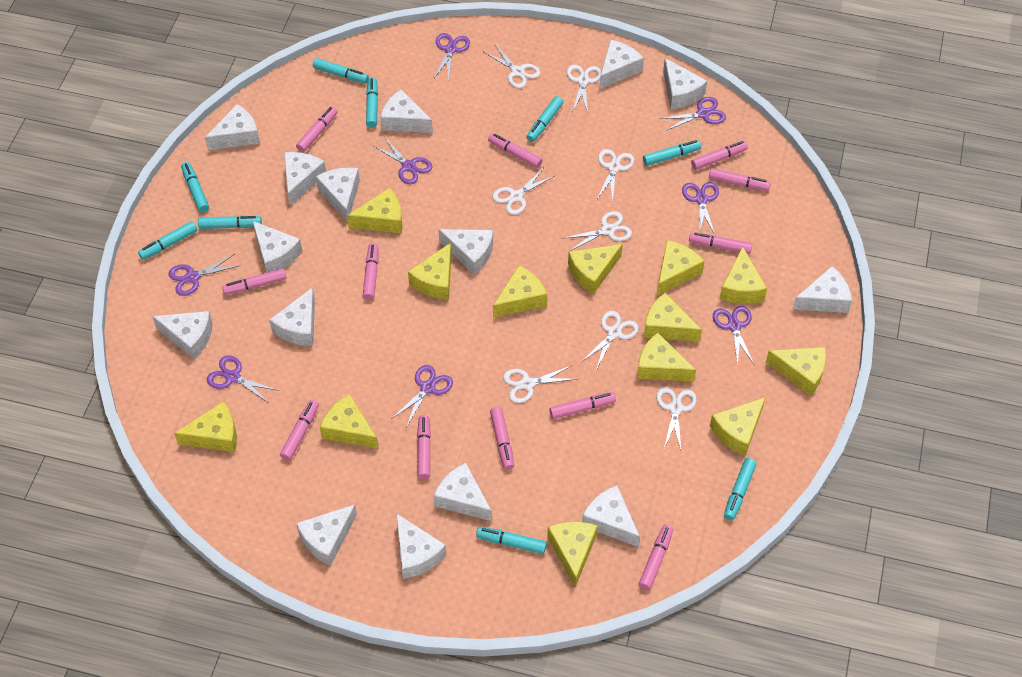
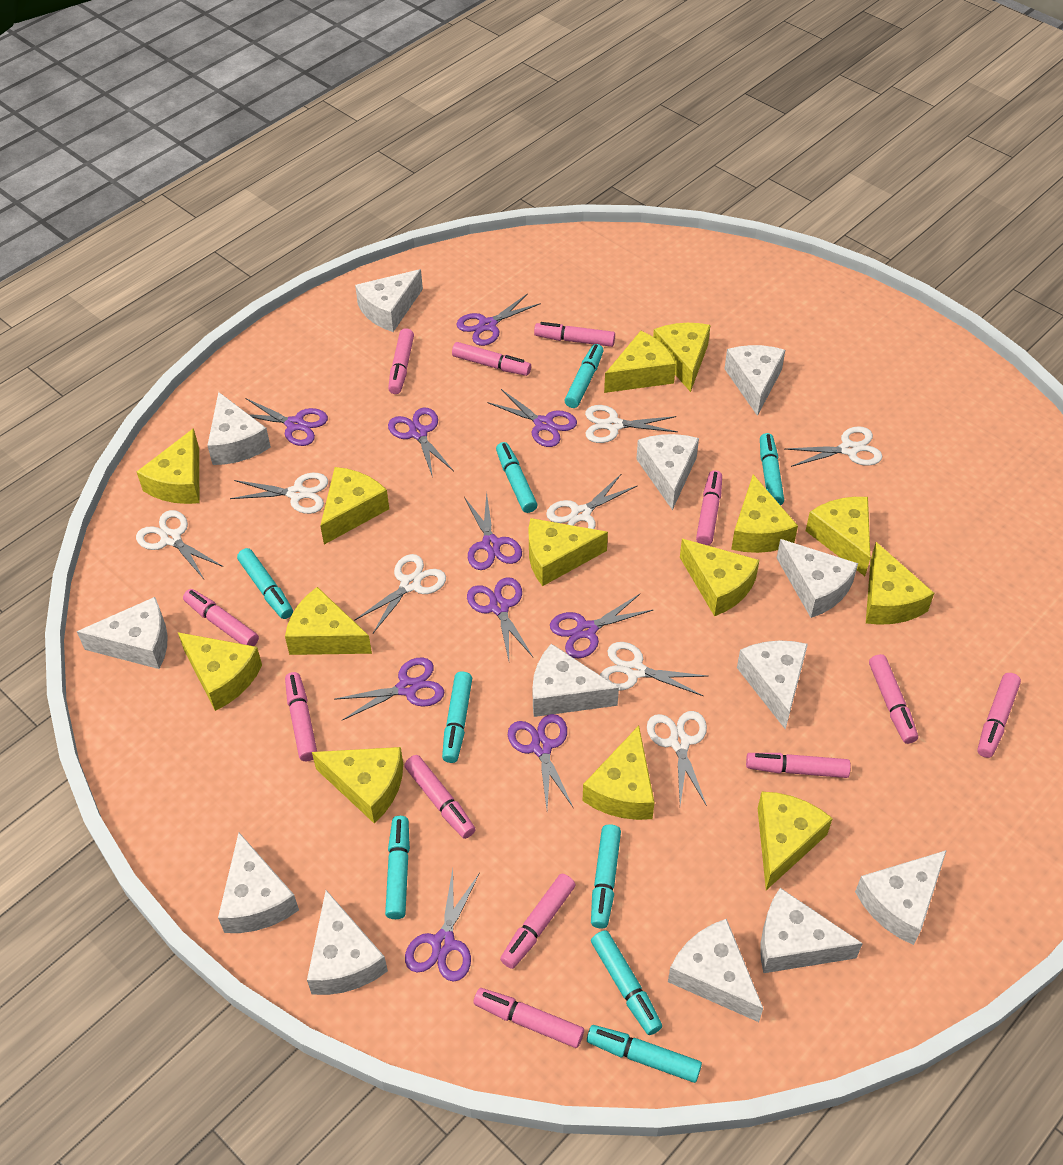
purple scissors: 8 -> 10
white cheese: 15 -> 13
yellow cheese: 13 -> 14

